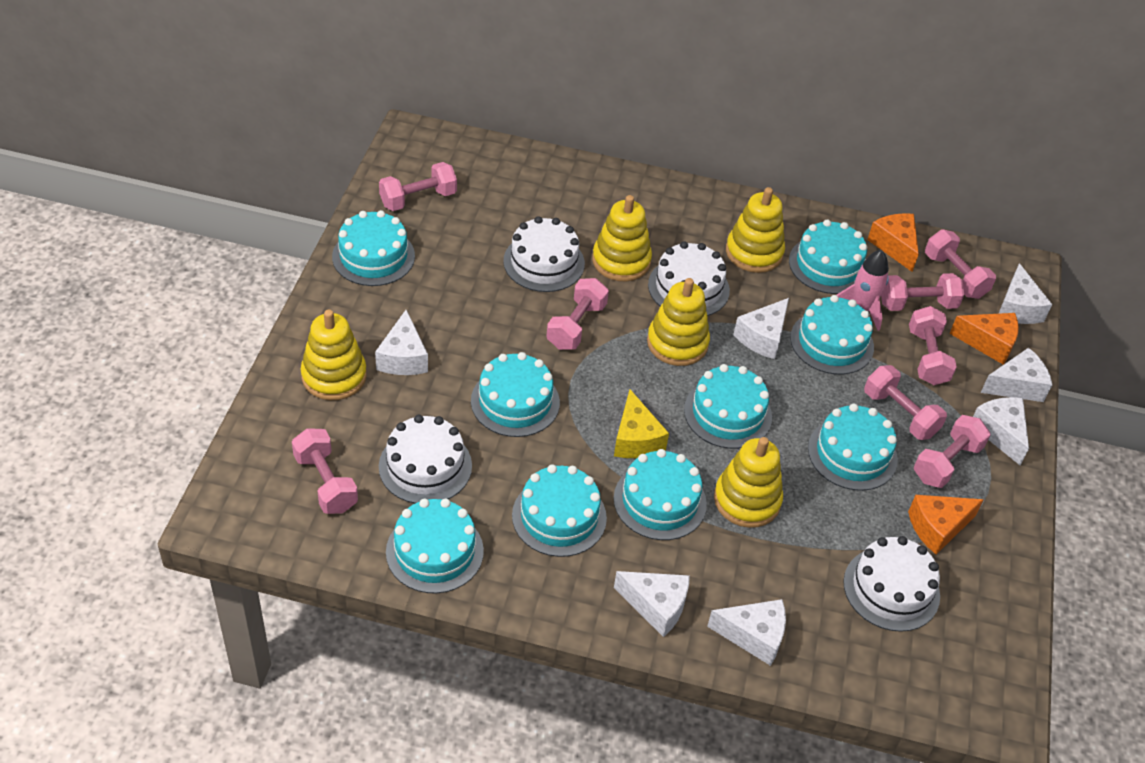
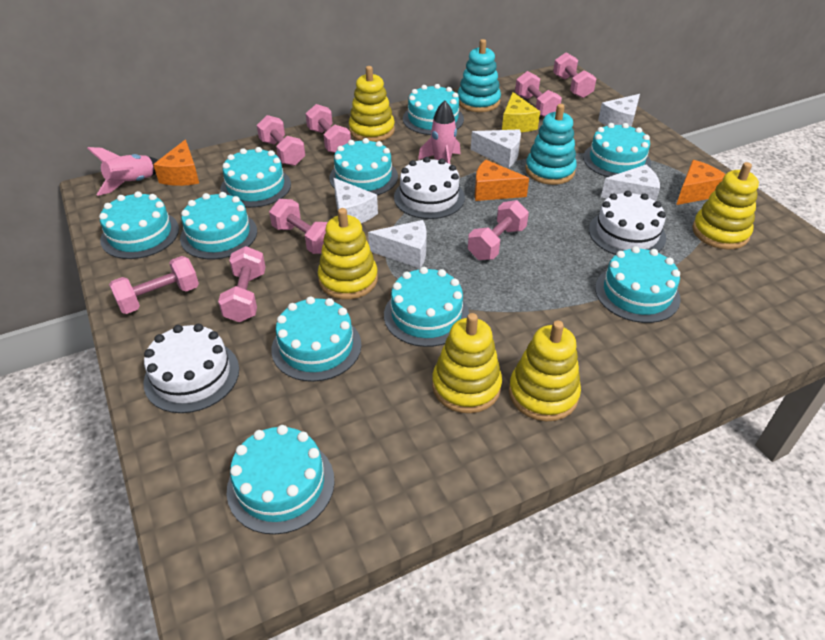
pink rocket: 1 -> 2
turquoise cake: 9 -> 10
turquoise stacking toy: 0 -> 2
white cake: 4 -> 3
white cheese: 7 -> 5

